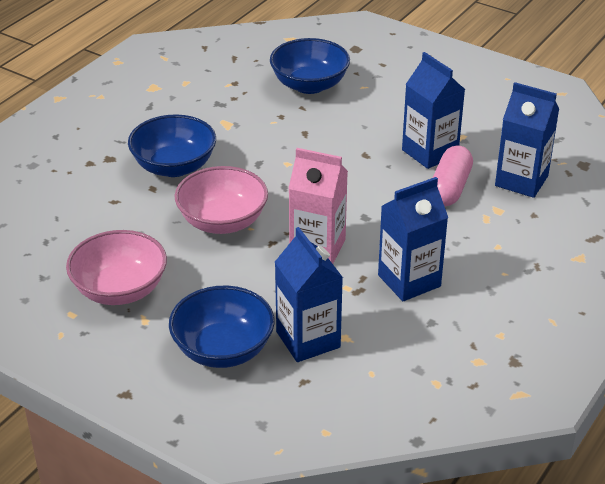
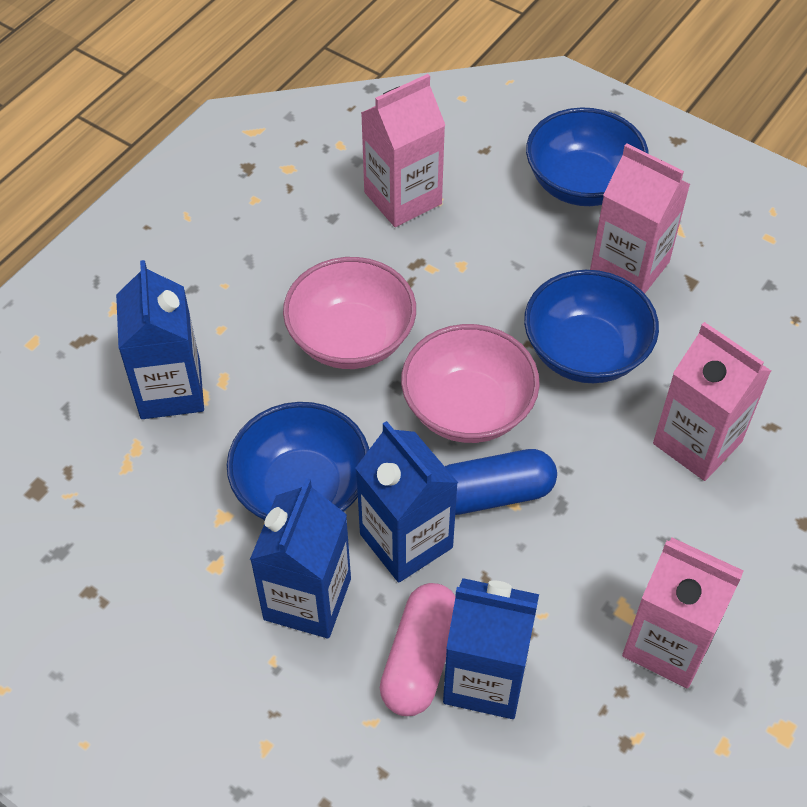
blue capsule: 0 -> 1
pink carton: 1 -> 4

